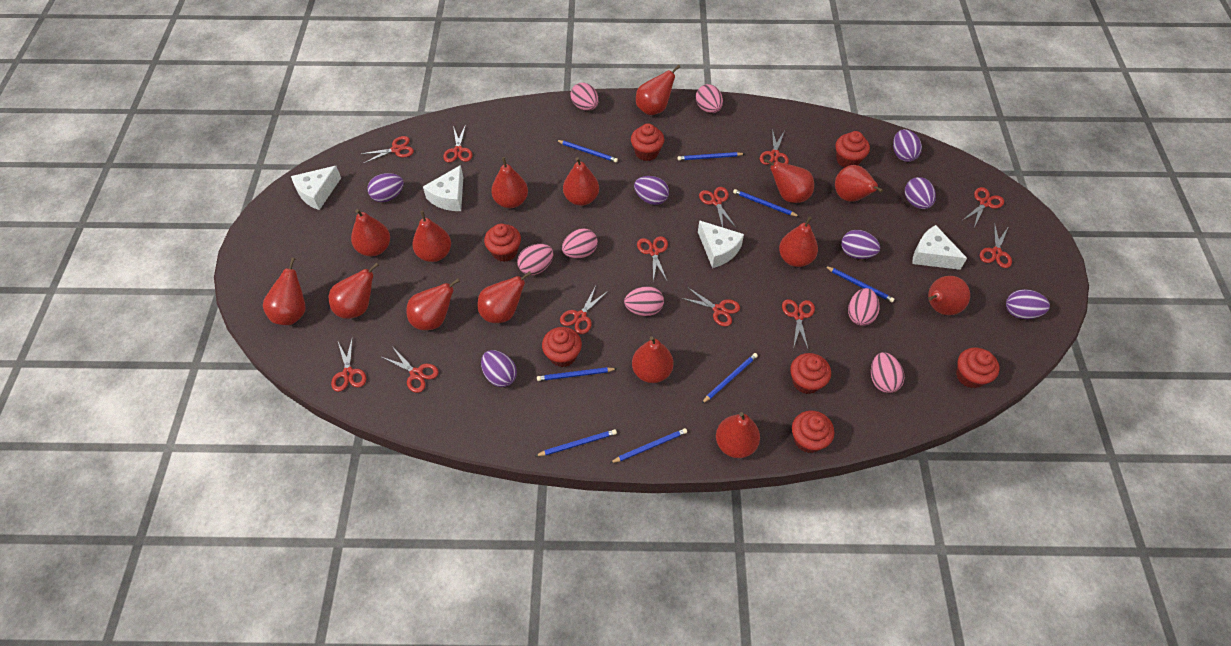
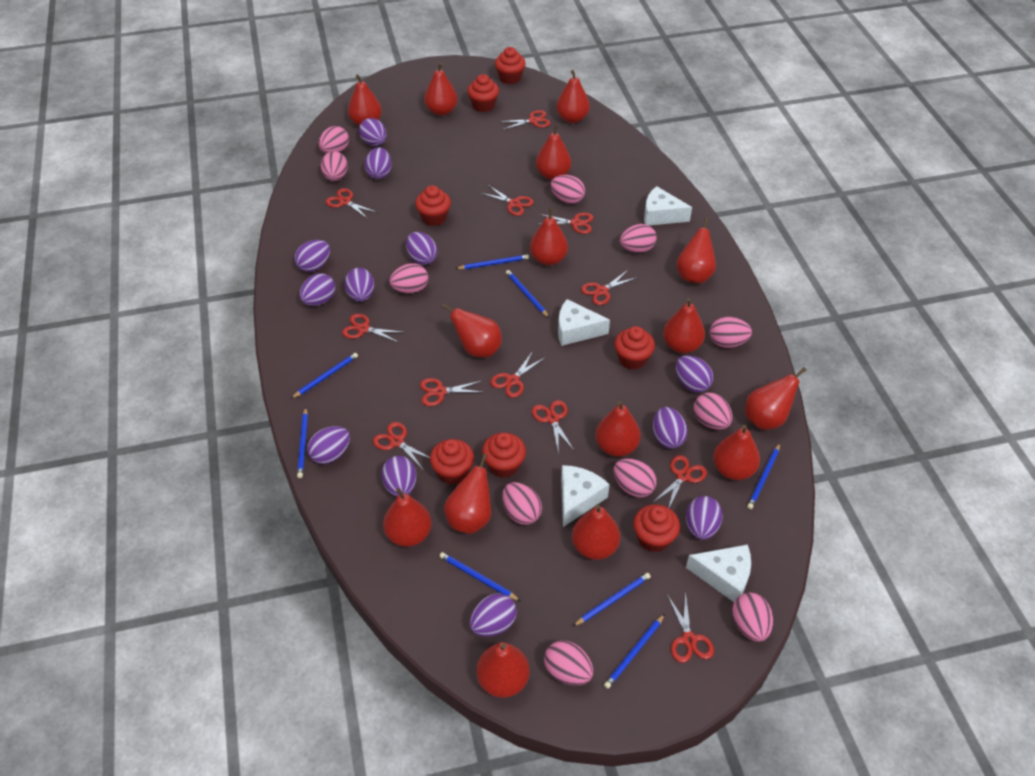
pink egg: 7 -> 11
purple egg: 7 -> 12

